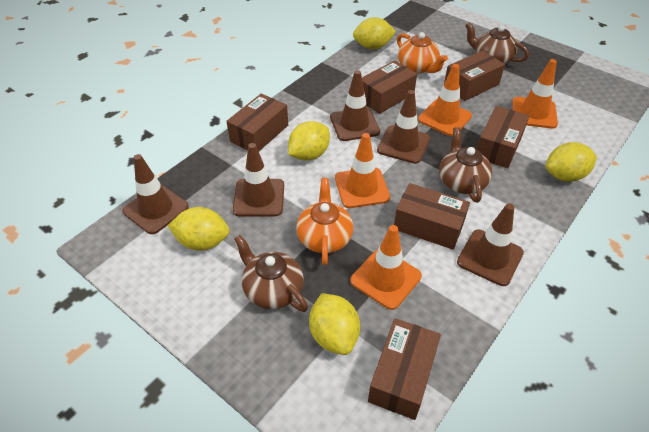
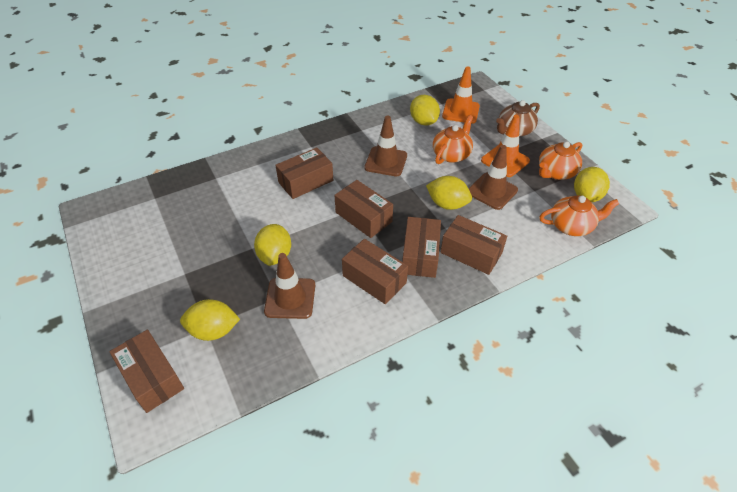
brown teapot: 3 -> 1
brown traffic cone: 5 -> 3
orange teapot: 2 -> 3
orange traffic cone: 4 -> 2

